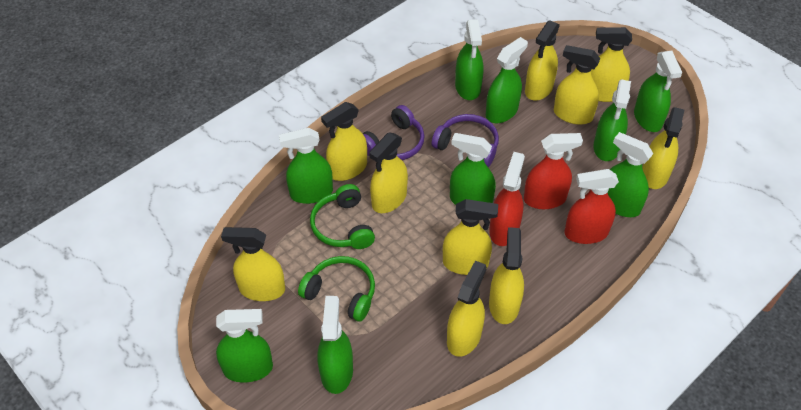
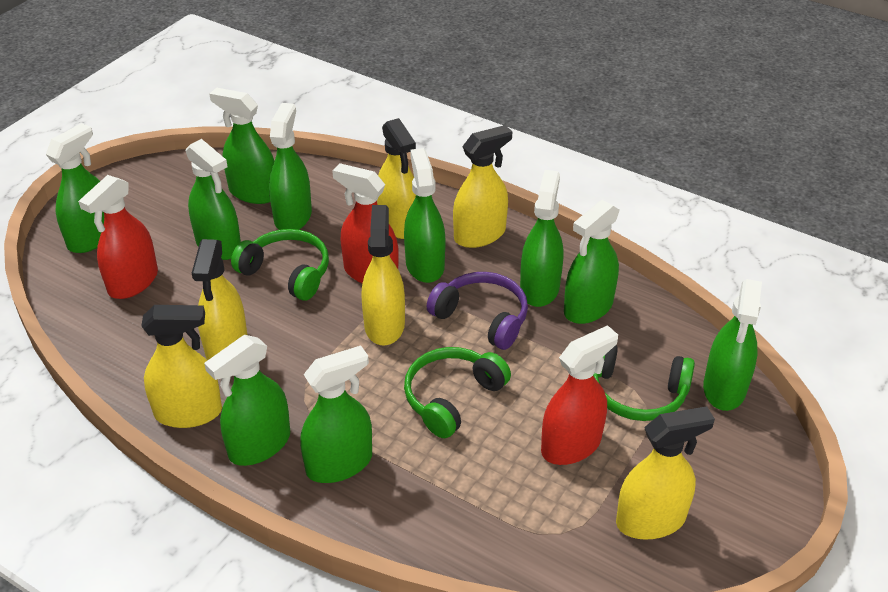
green headphones: 2 -> 3
green spray bottle: 9 -> 10
purple headphones: 2 -> 1
yellow spray bottle: 10 -> 6

